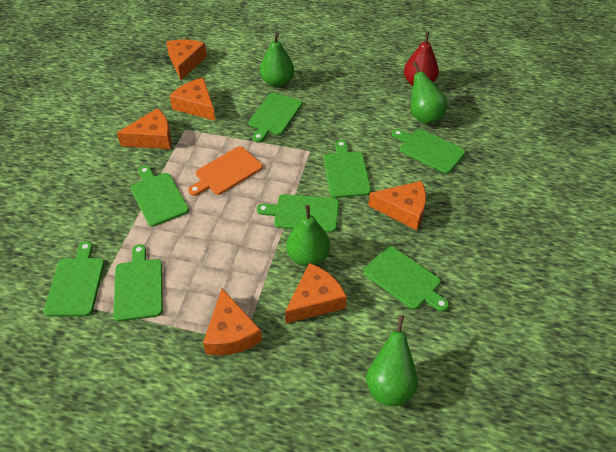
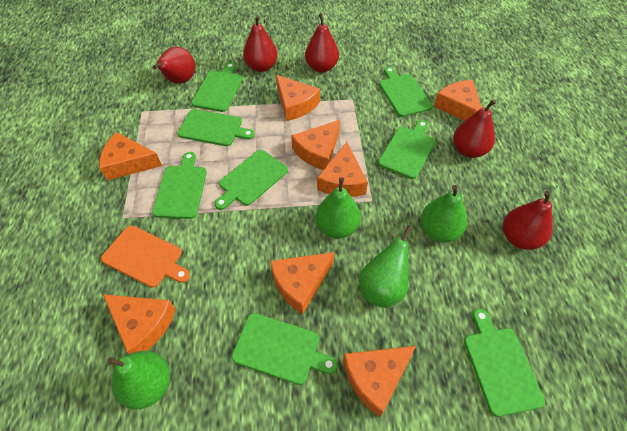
orange cheese: 6 -> 8
red pear: 1 -> 5

